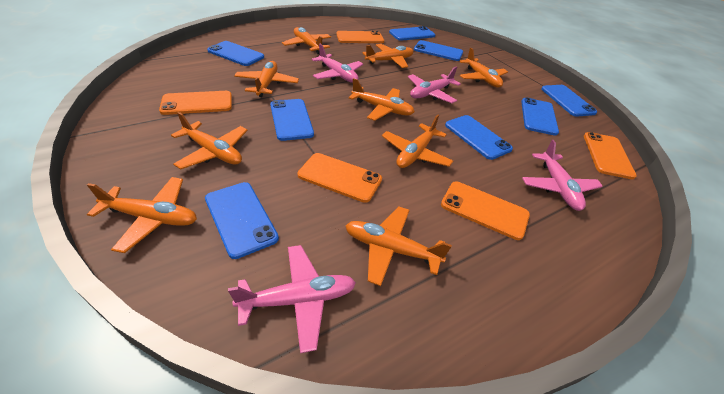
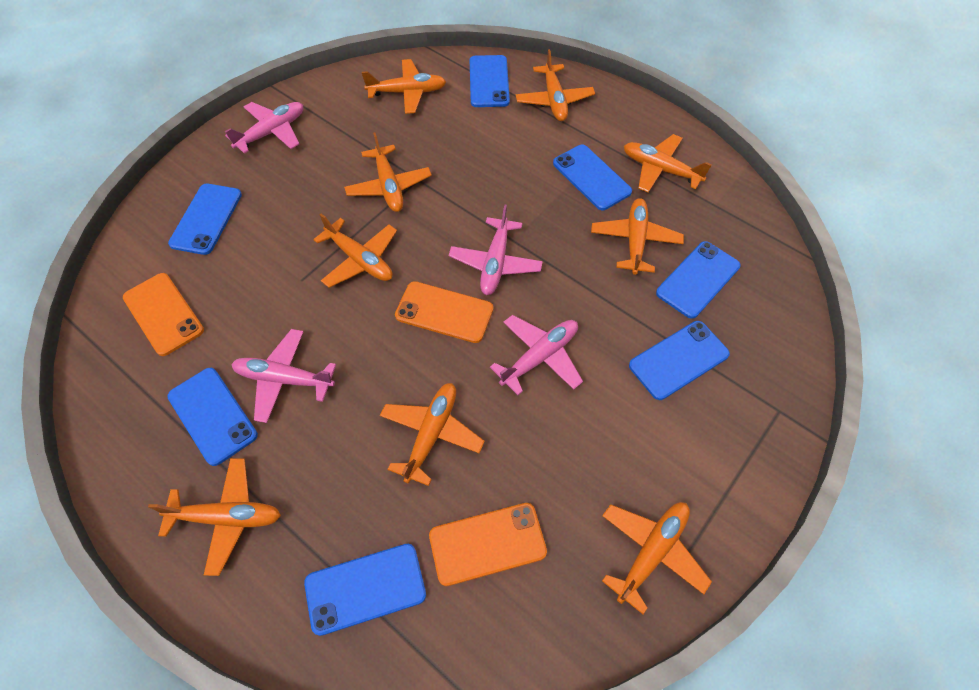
blue phone: 8 -> 7
orange phone: 5 -> 3

